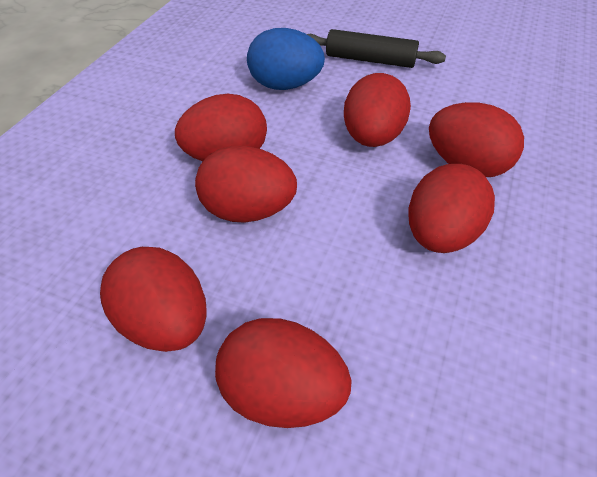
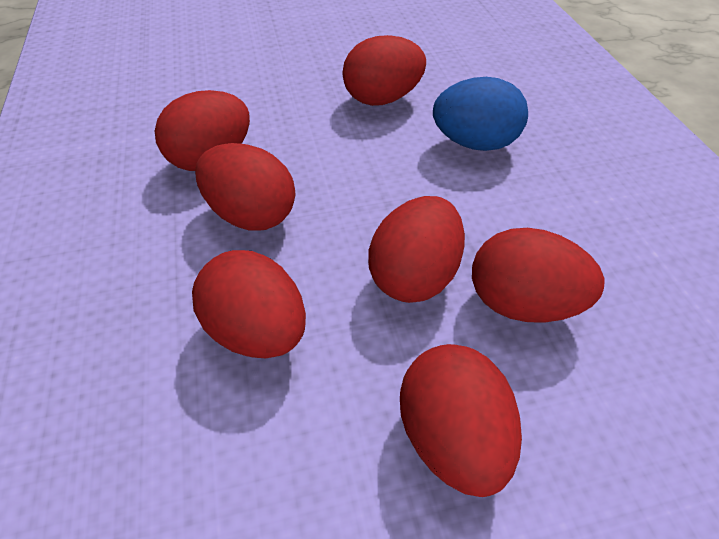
black rolling pin: 1 -> 0

